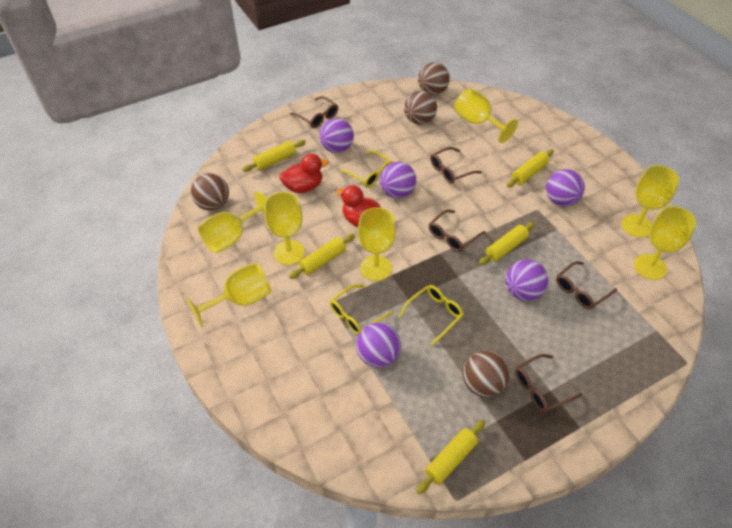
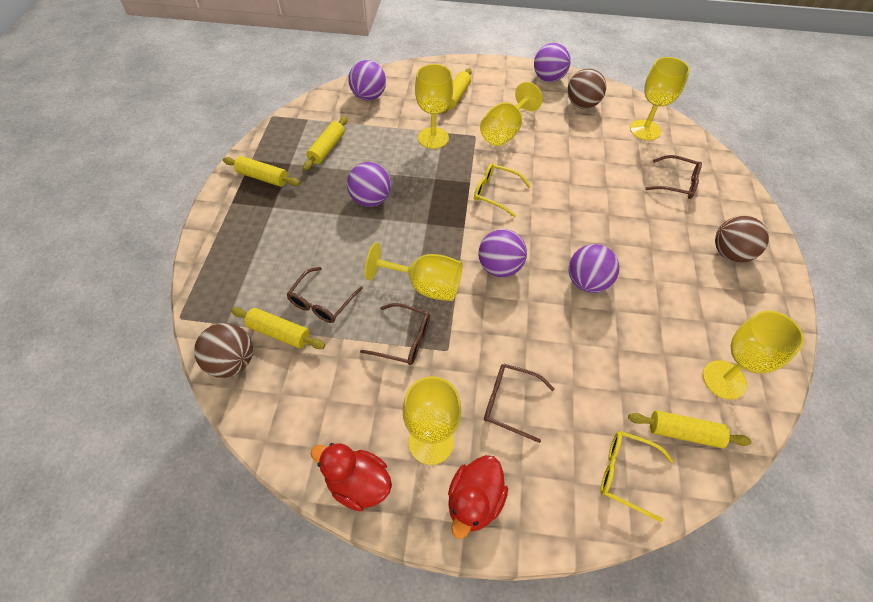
brown ball: 4 -> 3
brown glasses: 5 -> 4
yellow glasses: 3 -> 2
yellow goblet: 7 -> 6

